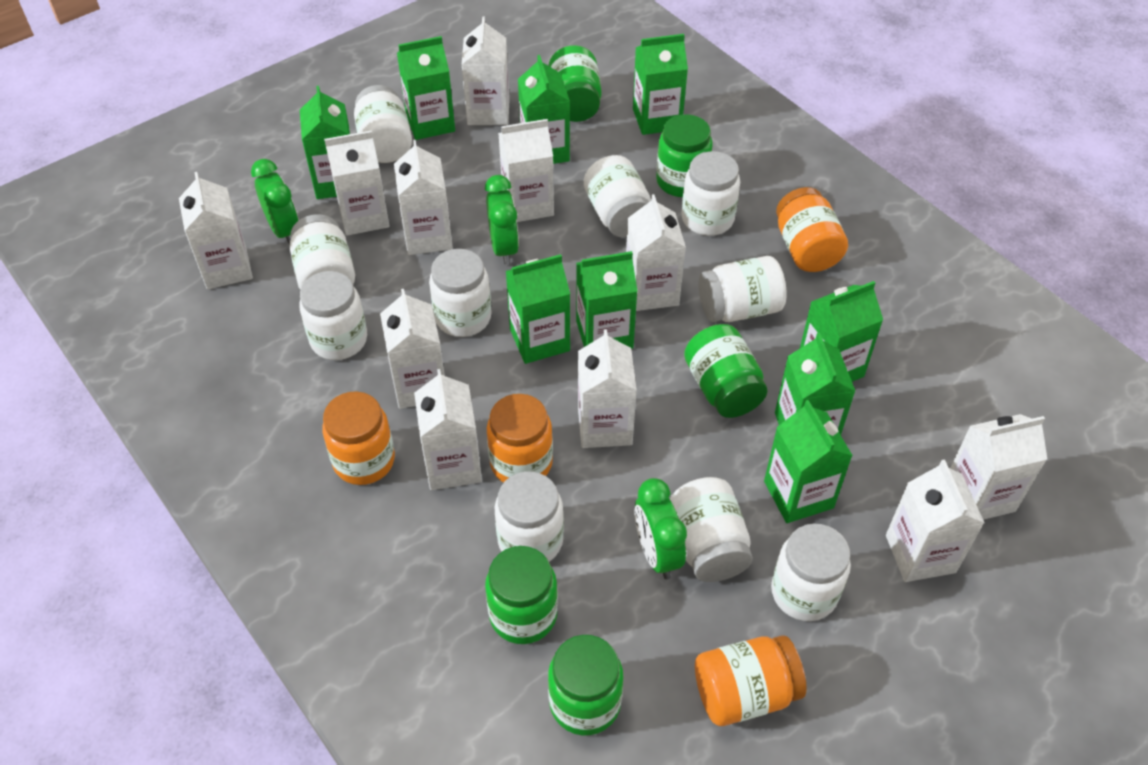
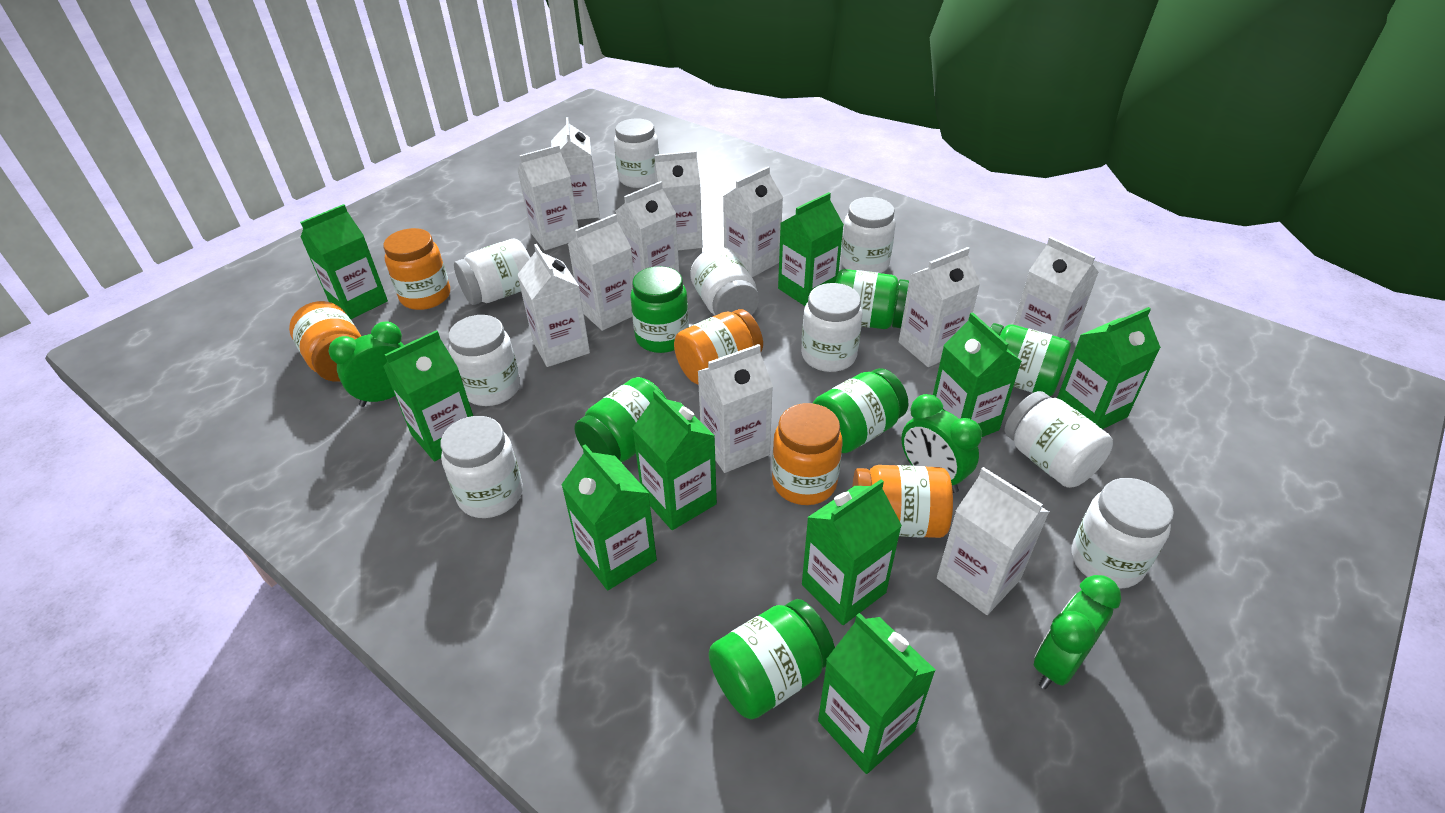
green jar: 5 -> 6
orange jar: 4 -> 5
white jar: 10 -> 9

